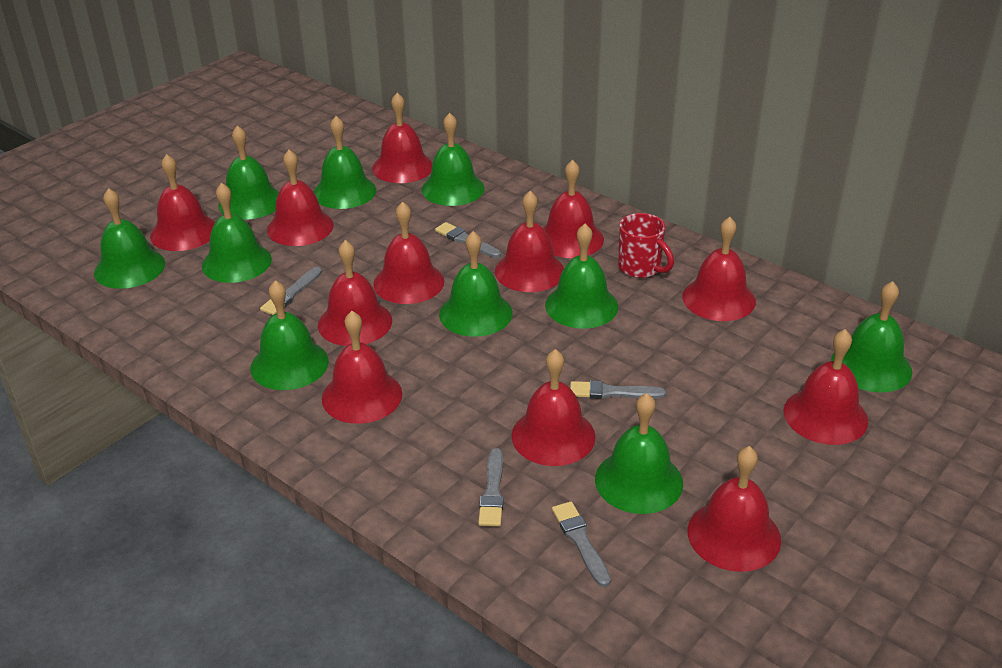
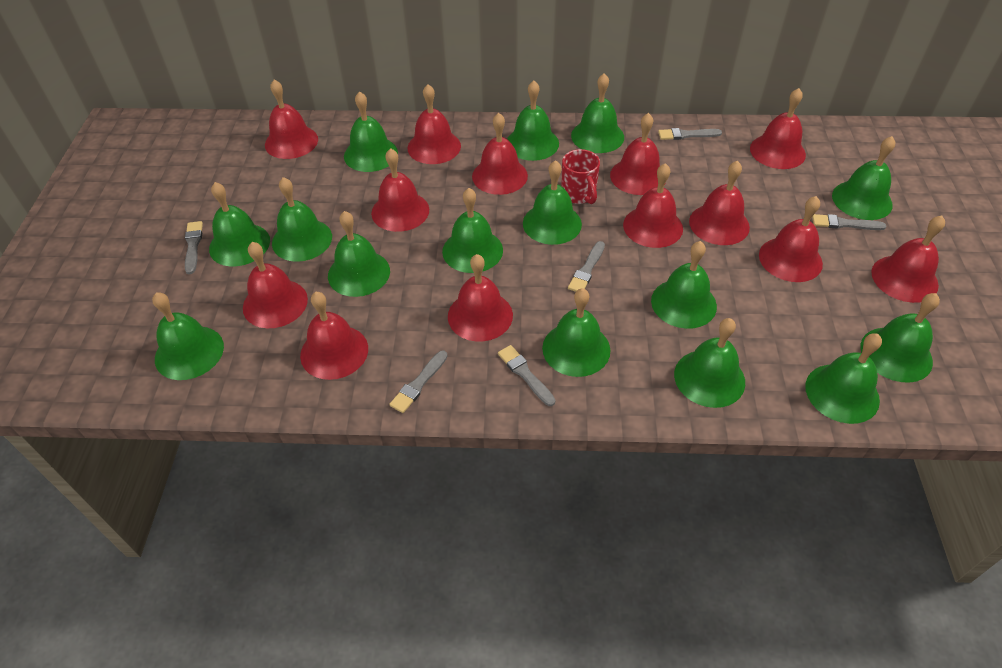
green bell: 10 -> 15
grey brush: 5 -> 6
red bell: 12 -> 13

